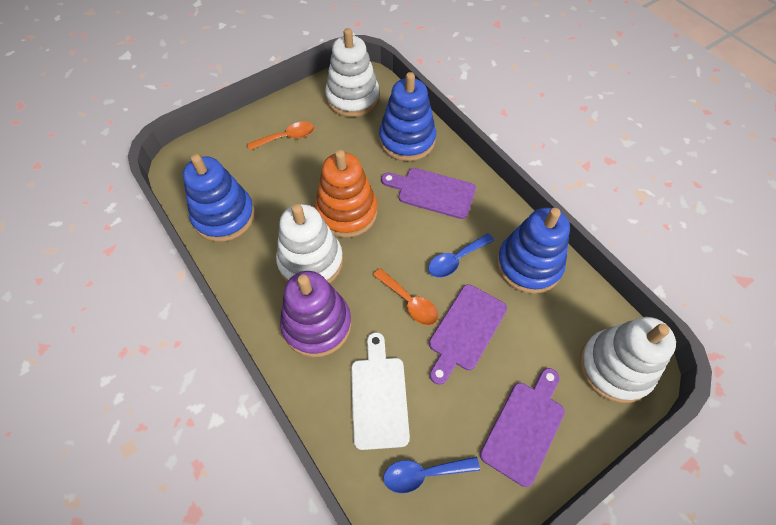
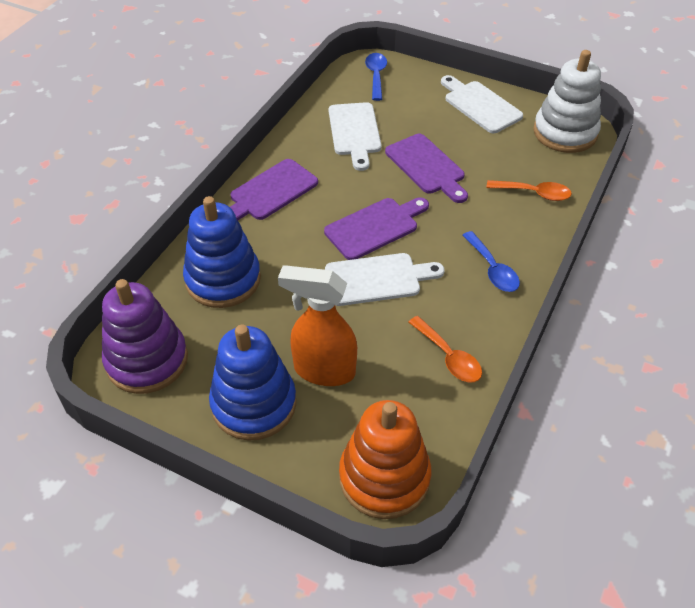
blue stacking toy: 3 -> 2
orange spray bottle: 0 -> 1
white cutting board: 1 -> 3
white stacking toy: 3 -> 1

